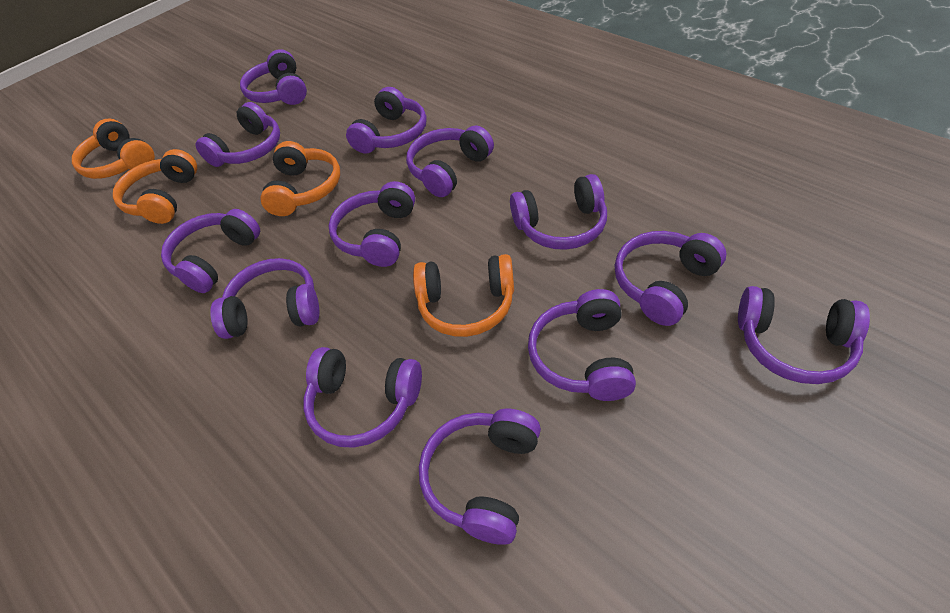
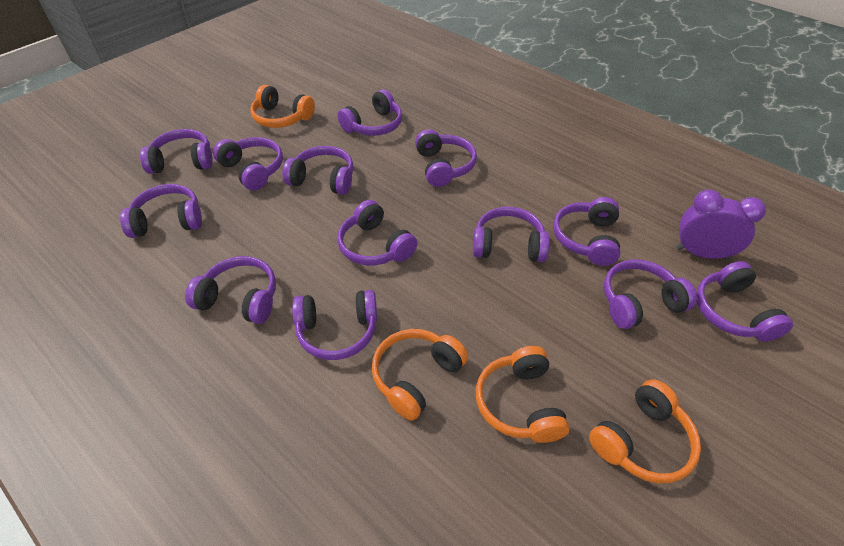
purple clock: 0 -> 1

